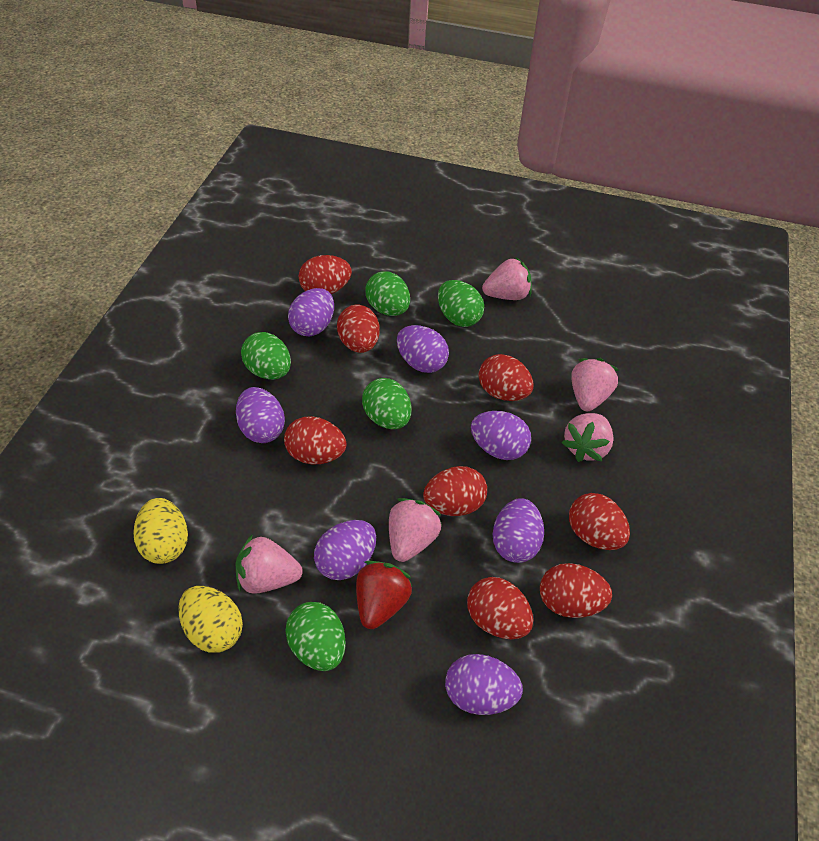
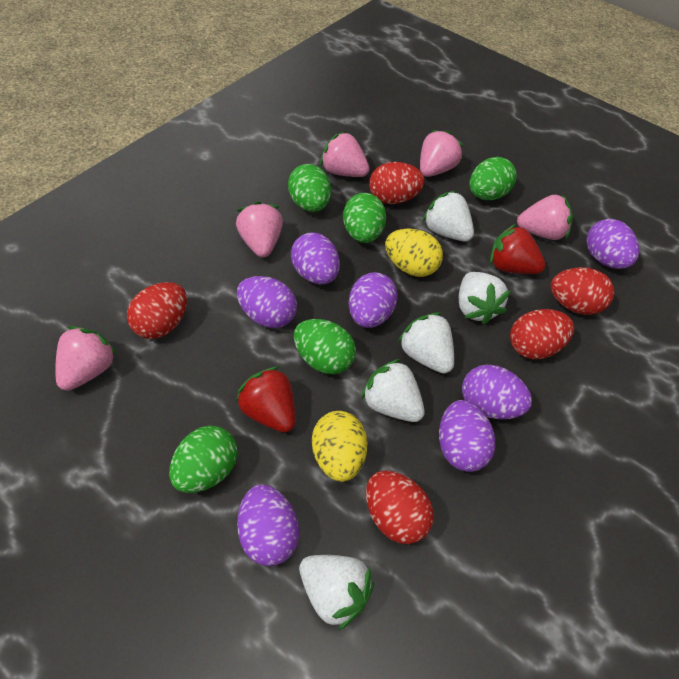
red egg: 8 -> 5
red strawberry: 1 -> 2
white strawberry: 0 -> 5

